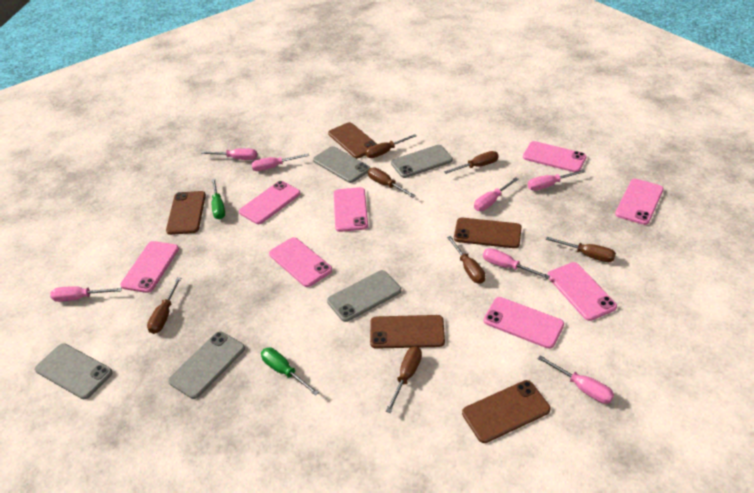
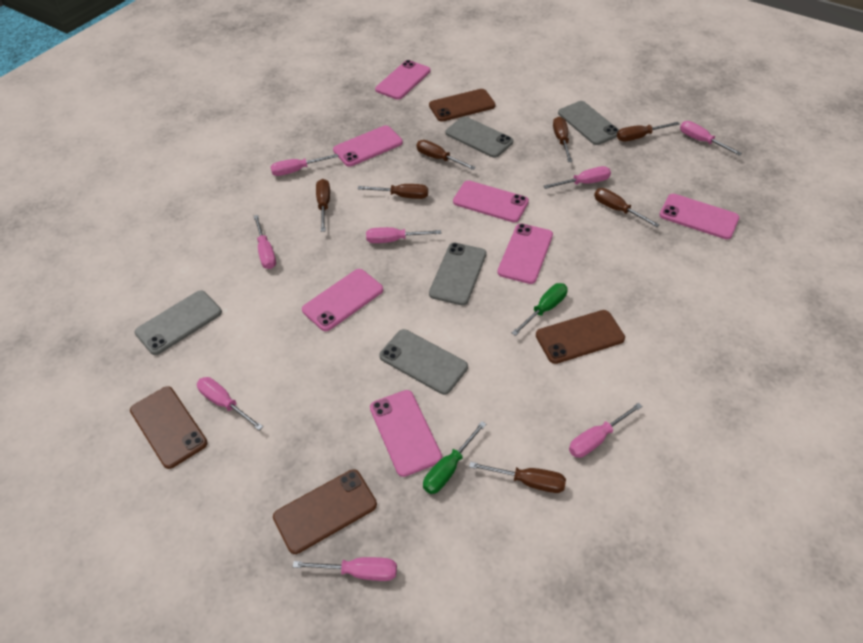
brown phone: 5 -> 4
pink phone: 8 -> 7
pink screwdriver: 7 -> 8

